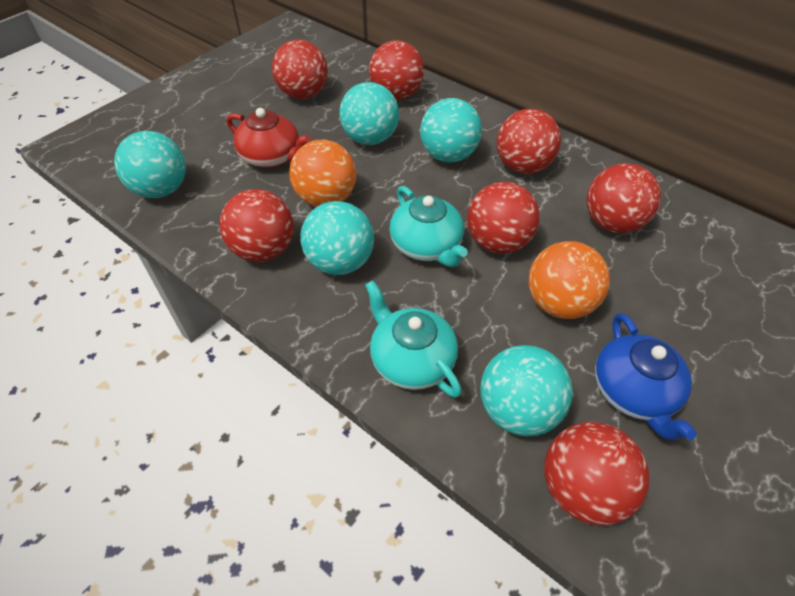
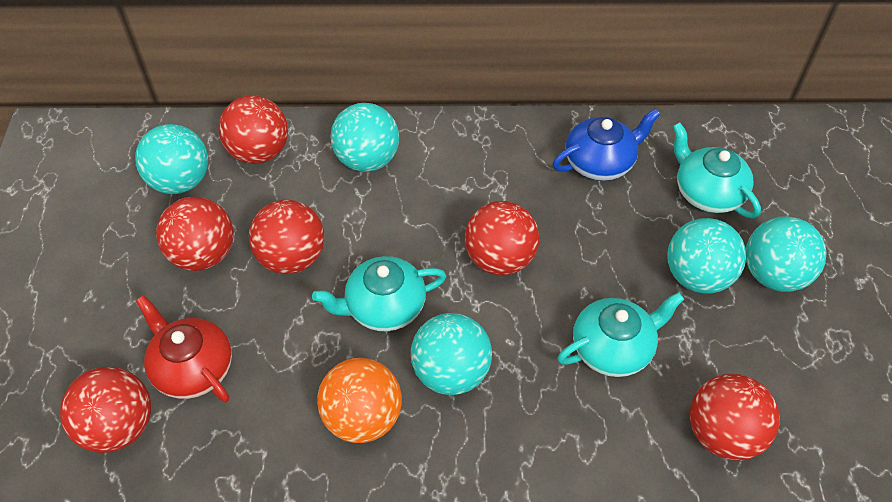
orange ball: 2 -> 1
red ball: 7 -> 6
turquoise teapot: 2 -> 3

